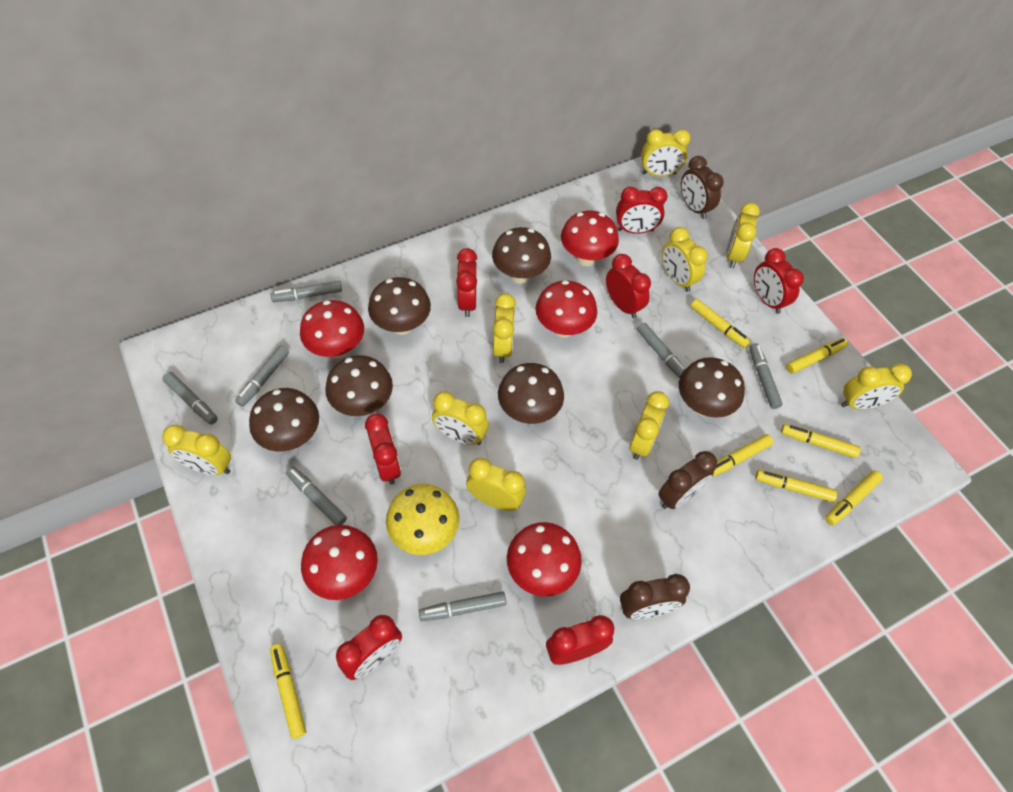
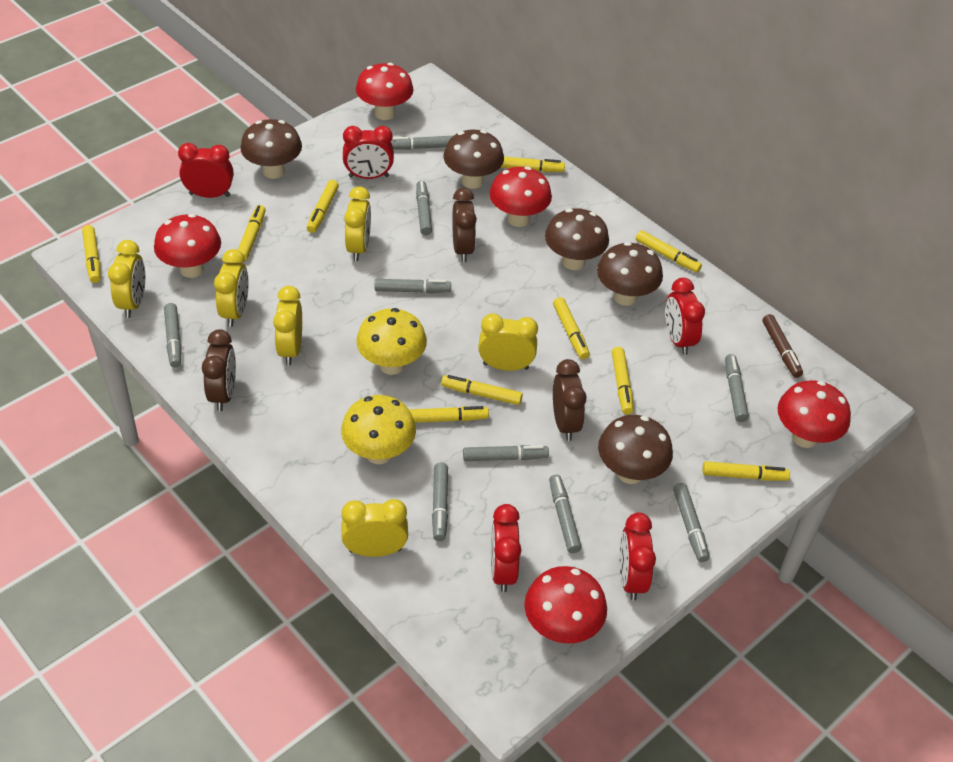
brown marker: 0 -> 1
brown mushroom: 6 -> 5
grey marker: 7 -> 9
red clock: 7 -> 5
yellow clock: 9 -> 6
yellow marker: 7 -> 10
yellow mushroom: 1 -> 2

